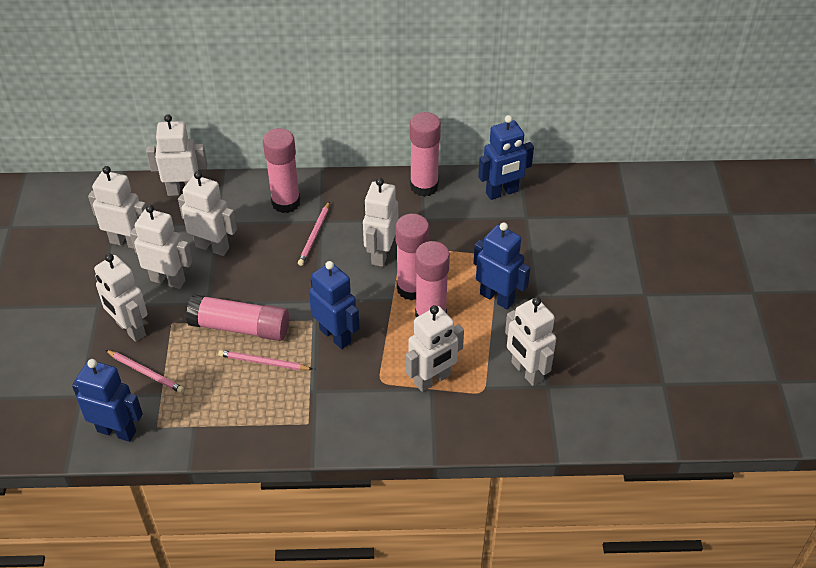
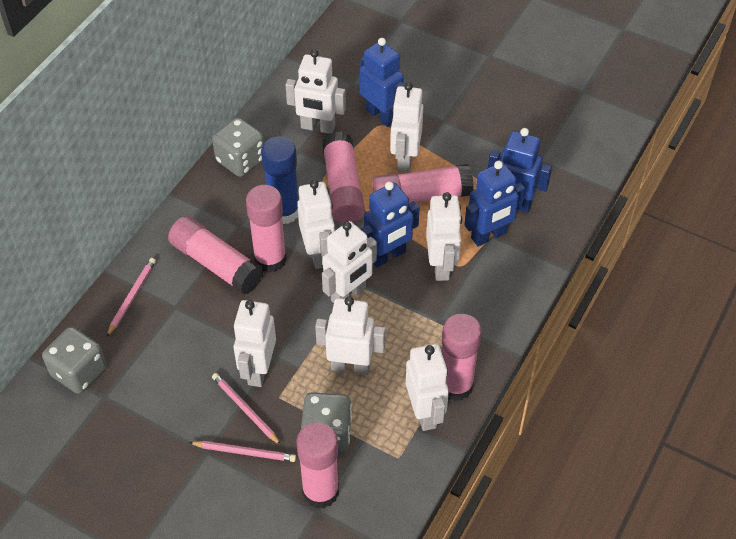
blue glue stick: 0 -> 1
grey dice: 0 -> 3
pink glue stick: 5 -> 6

